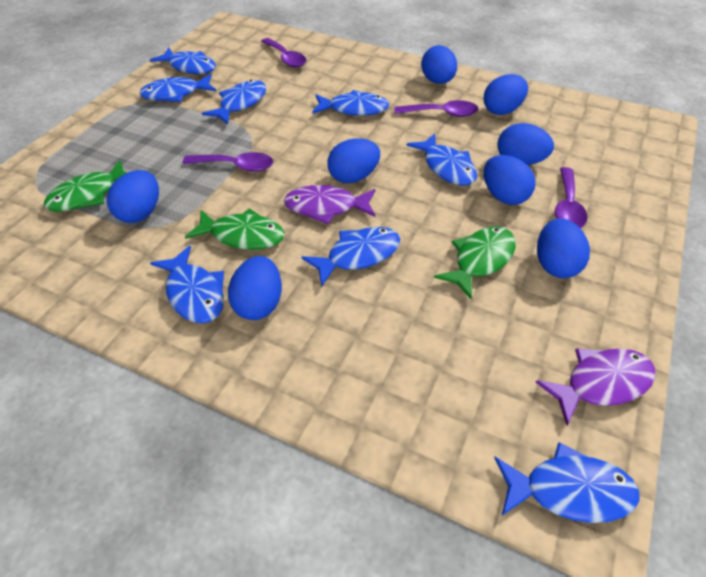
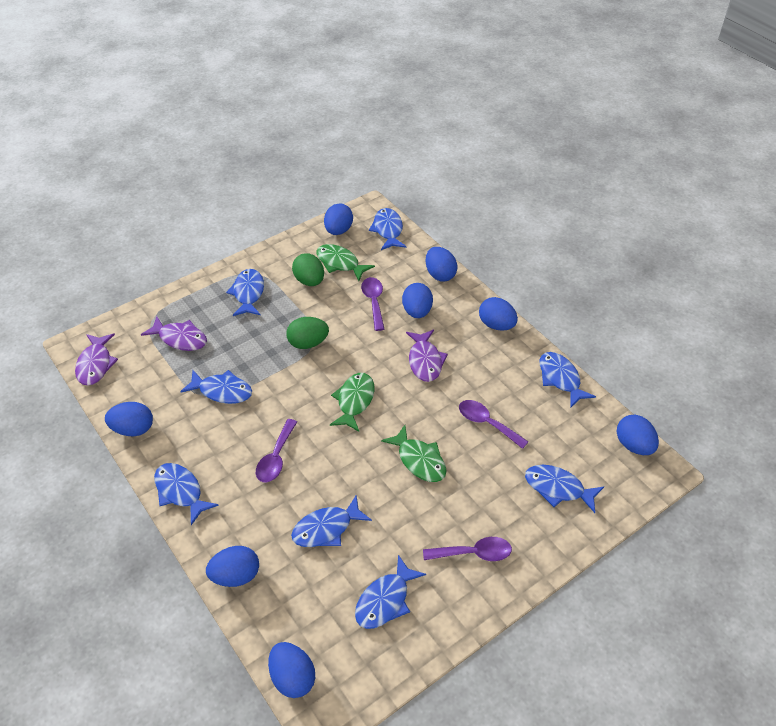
green egg: 0 -> 2
purple fish: 2 -> 3

